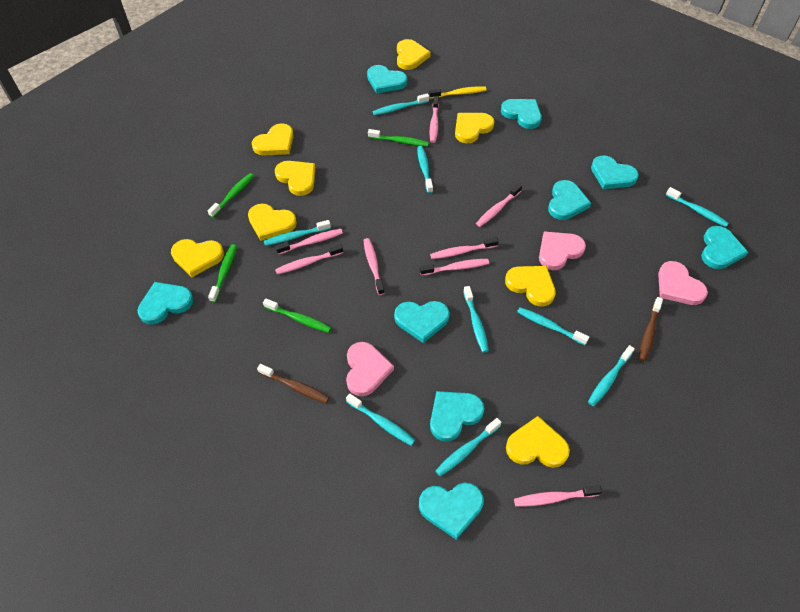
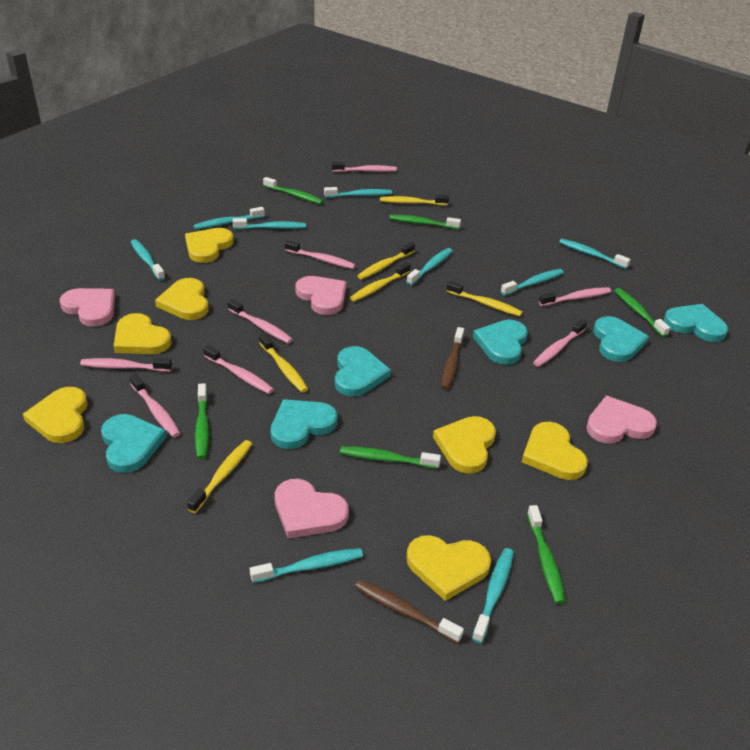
green toothbrush: 4 -> 6
pink heart: 3 -> 4
turquoise heart: 9 -> 6
yellow heart: 8 -> 7
yellow toothbrush: 1 -> 6

